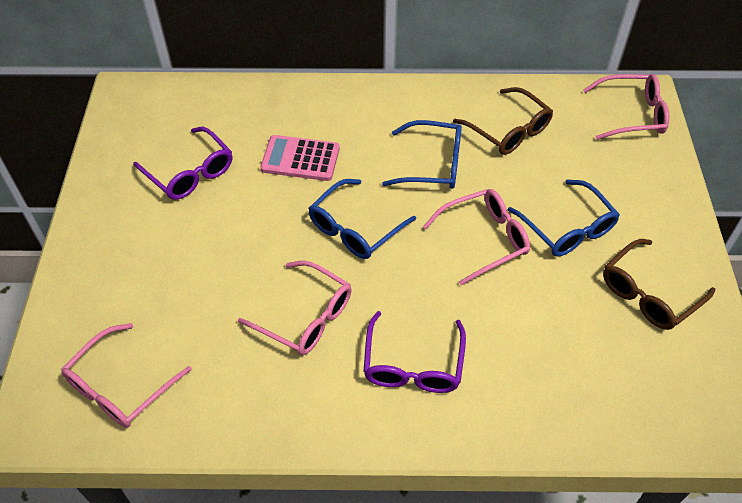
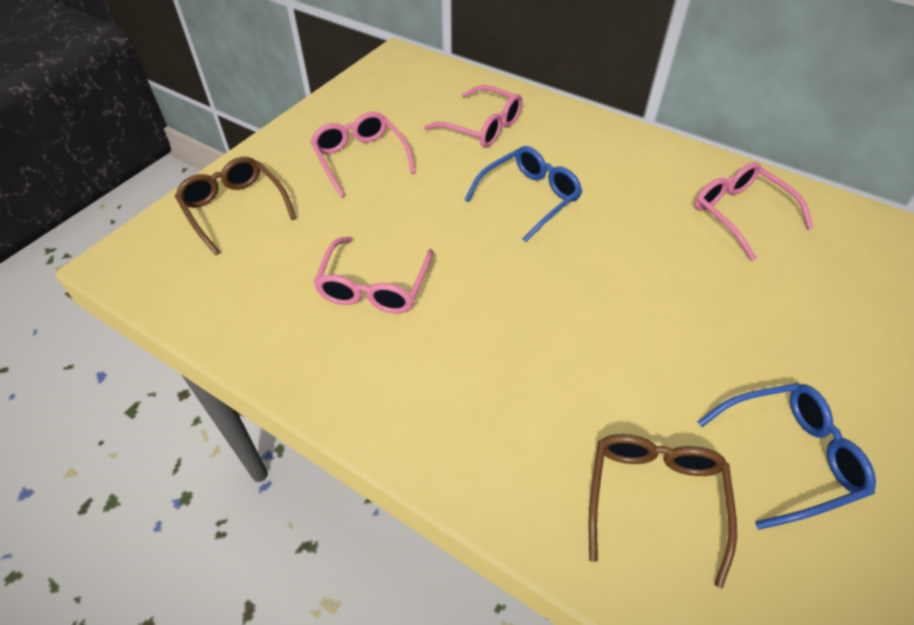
blue glasses: 3 -> 2
pink calculator: 1 -> 0
purple glasses: 2 -> 0

